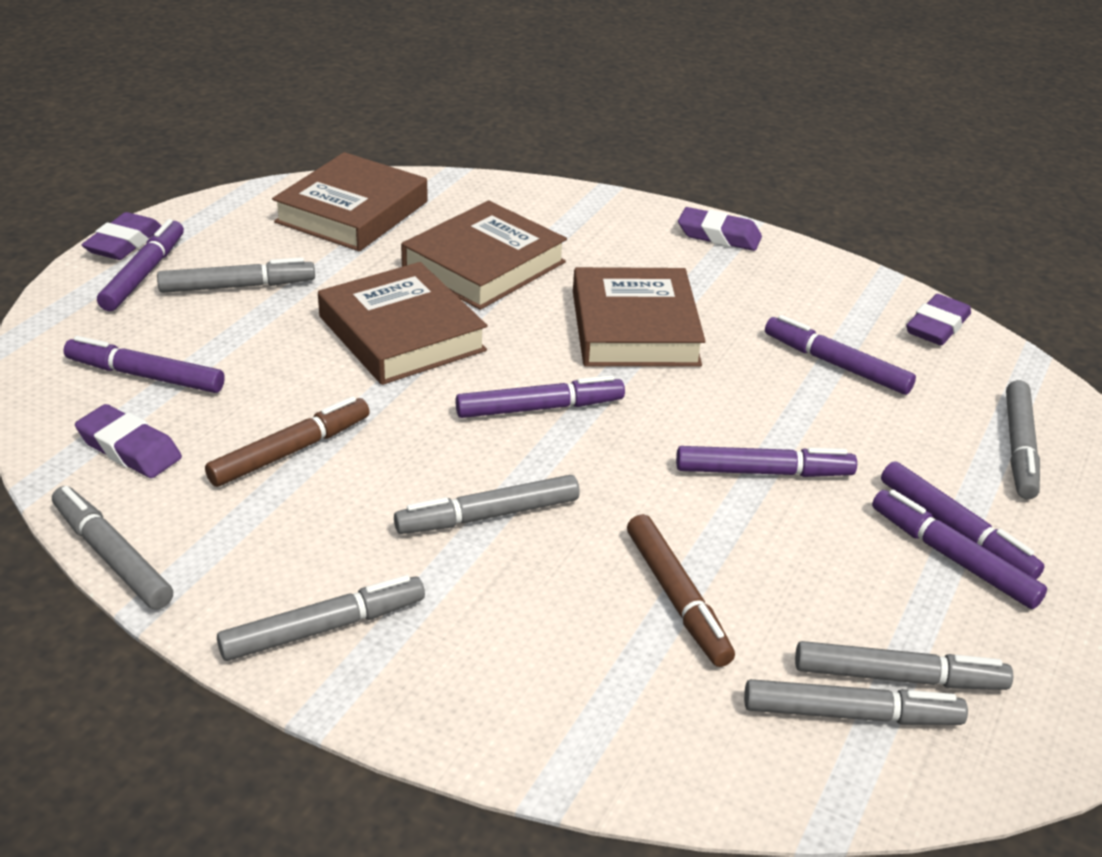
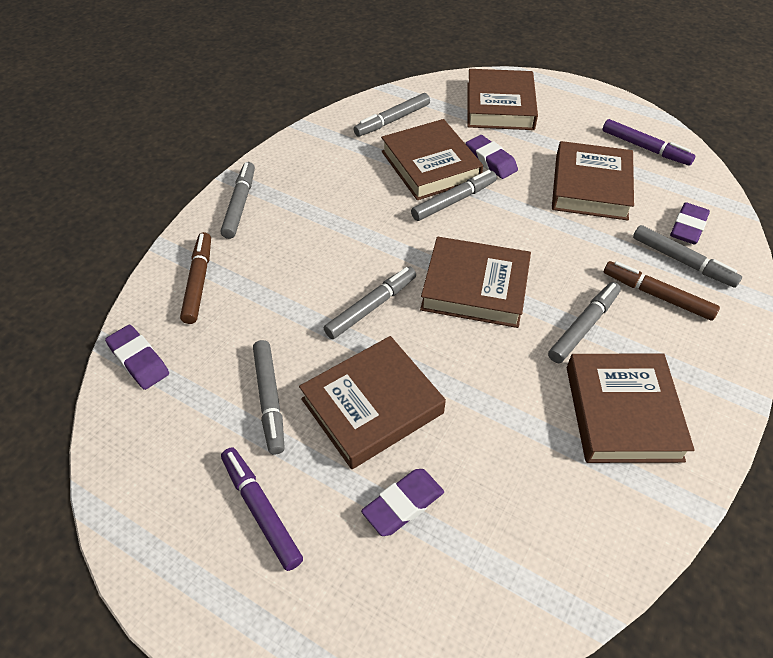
brown book: 4 -> 6
purple marker: 7 -> 2

